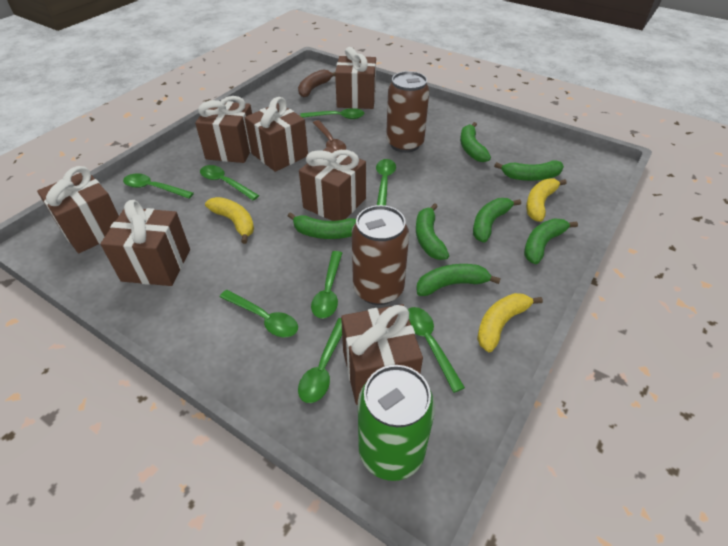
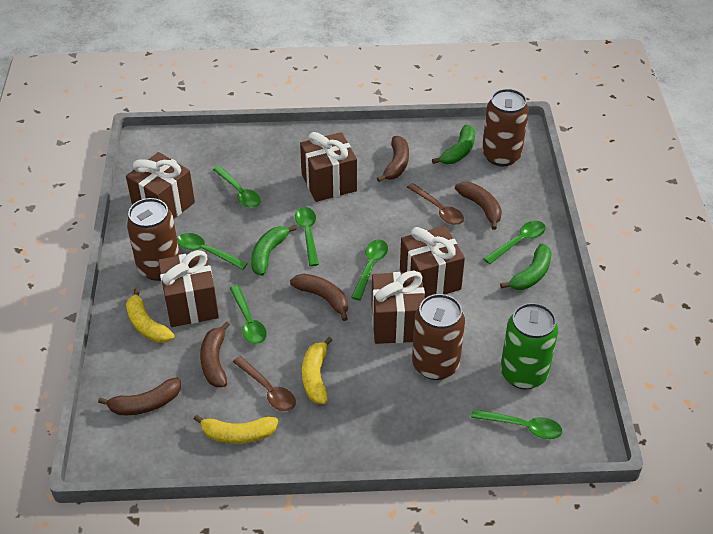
brown banana: 1 -> 5
brown can: 2 -> 3
brown gift: 7 -> 5
brown spoon: 1 -> 2
green banana: 7 -> 3
green spoon: 8 -> 7

